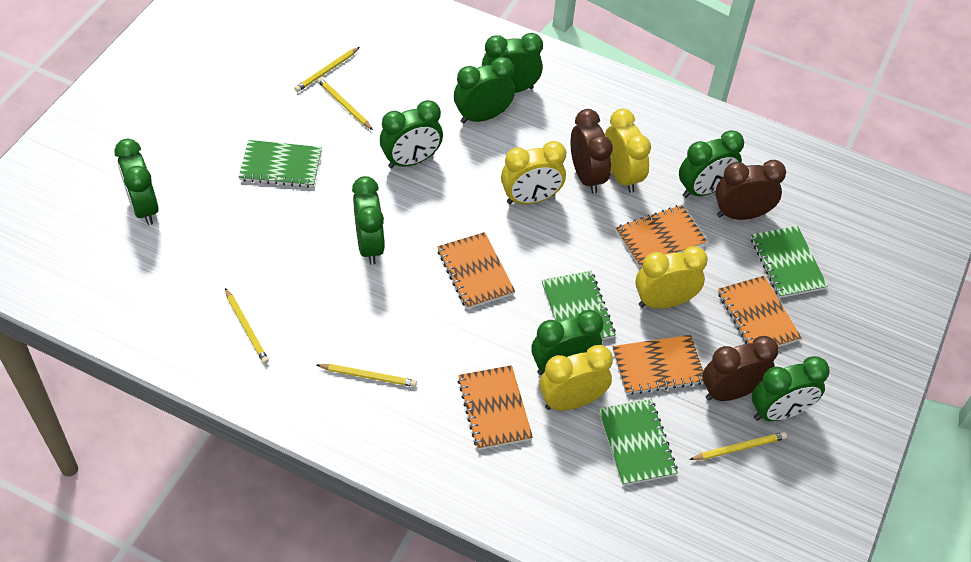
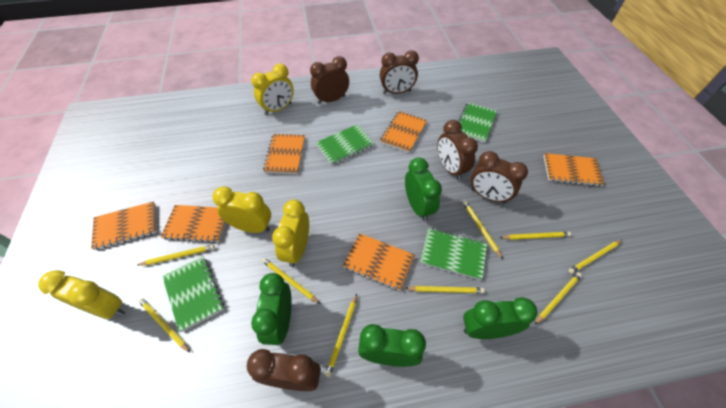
brown clock: 3 -> 5
green clock: 8 -> 4
orange notebook: 5 -> 6
yellow pencil: 5 -> 9

